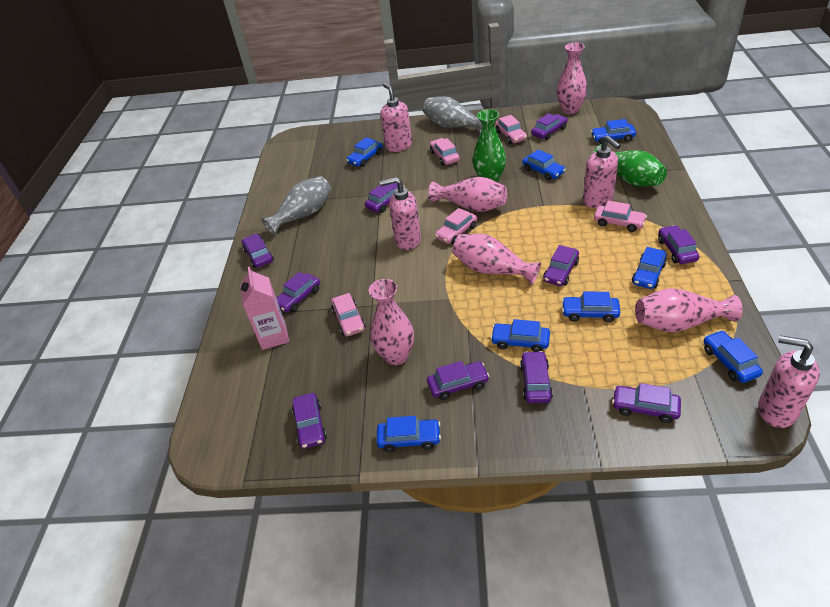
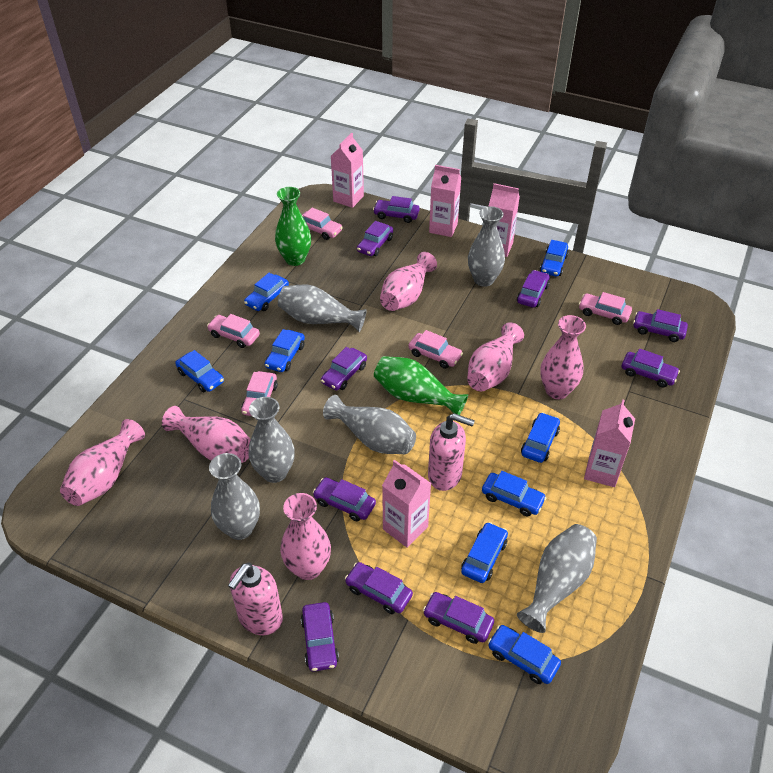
grey vase: 2 -> 6
pink carton: 1 -> 5
pink soap dispenser: 4 -> 2
pink vase: 5 -> 6

